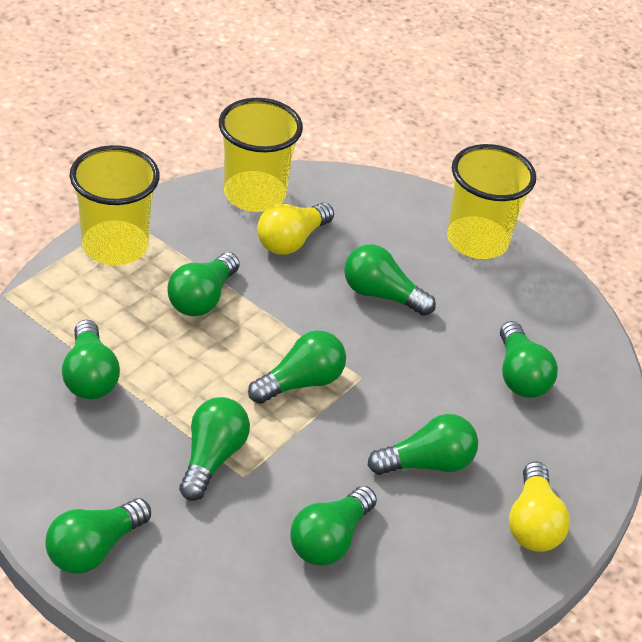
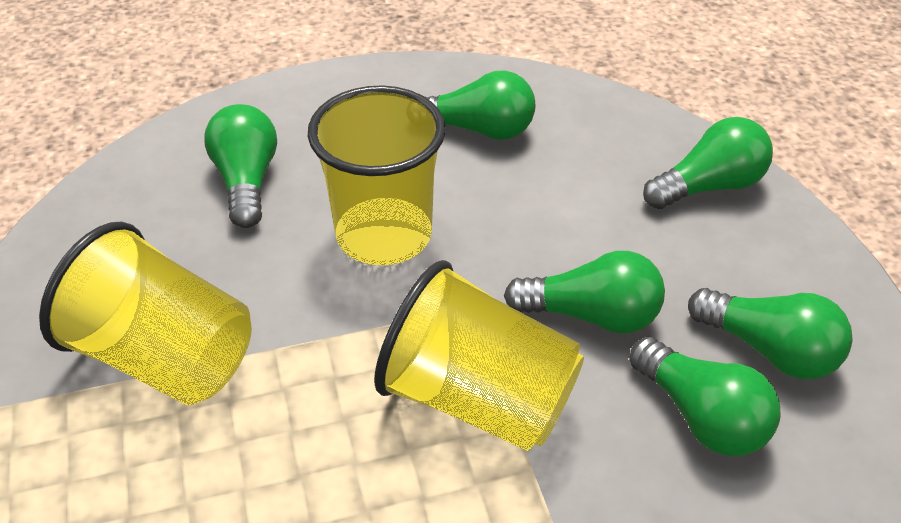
green light bulb: 9 -> 6
yellow light bulb: 2 -> 0

